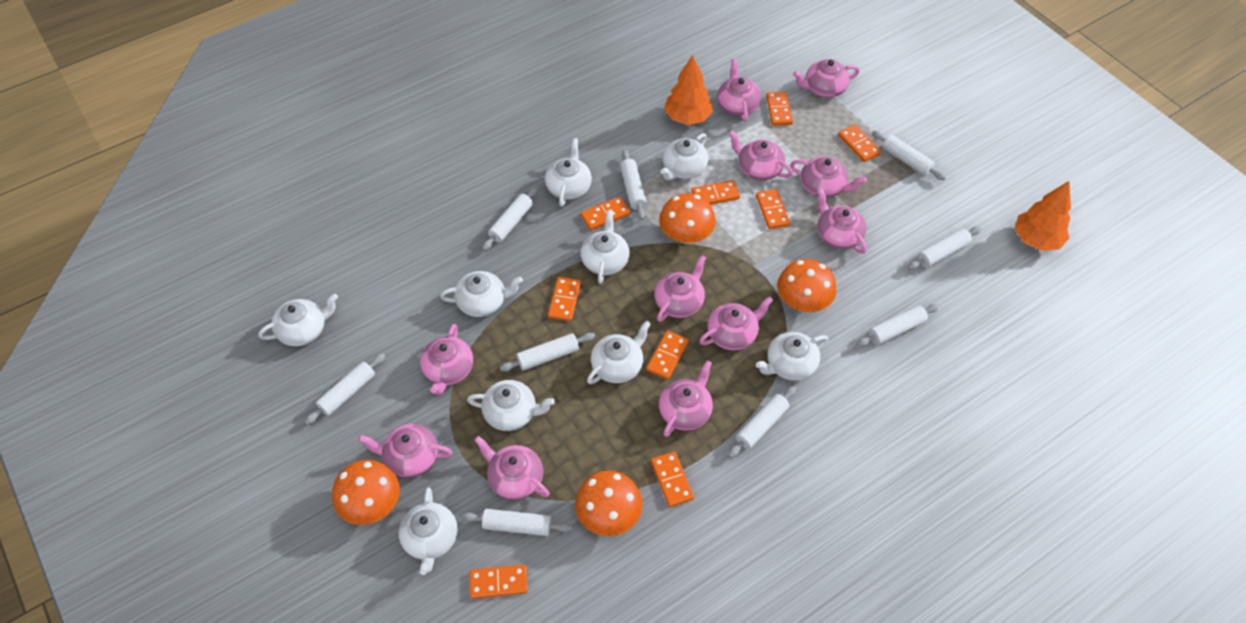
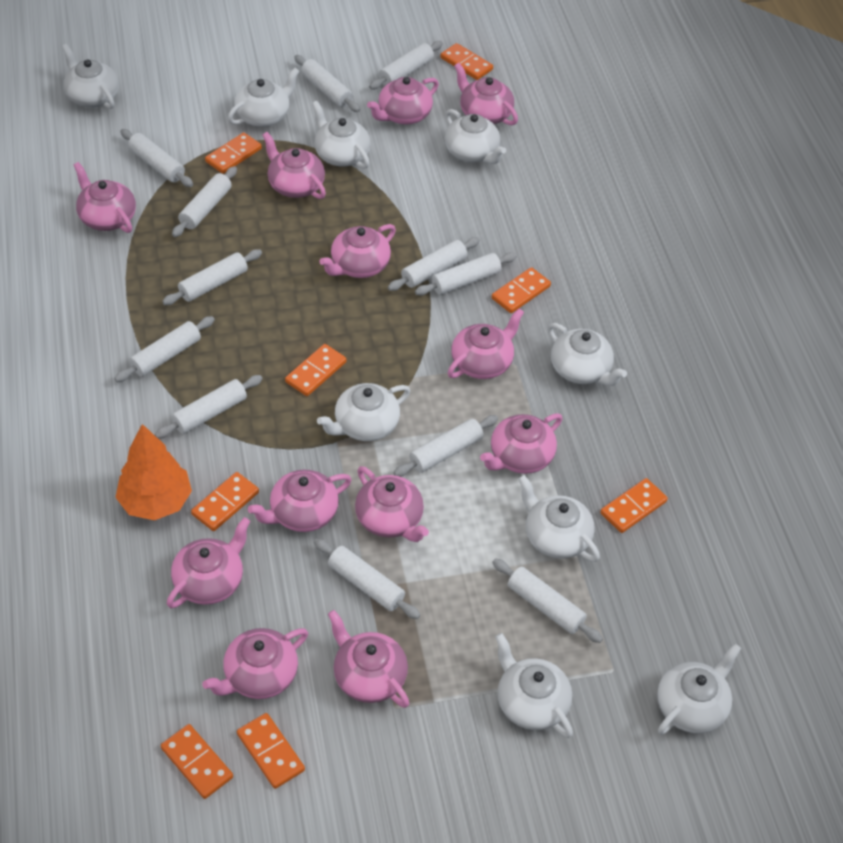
orange domino: 9 -> 8
orange mushroom: 4 -> 0
orange tree: 2 -> 1
pink teapot: 11 -> 12
white rolling pin: 9 -> 12

